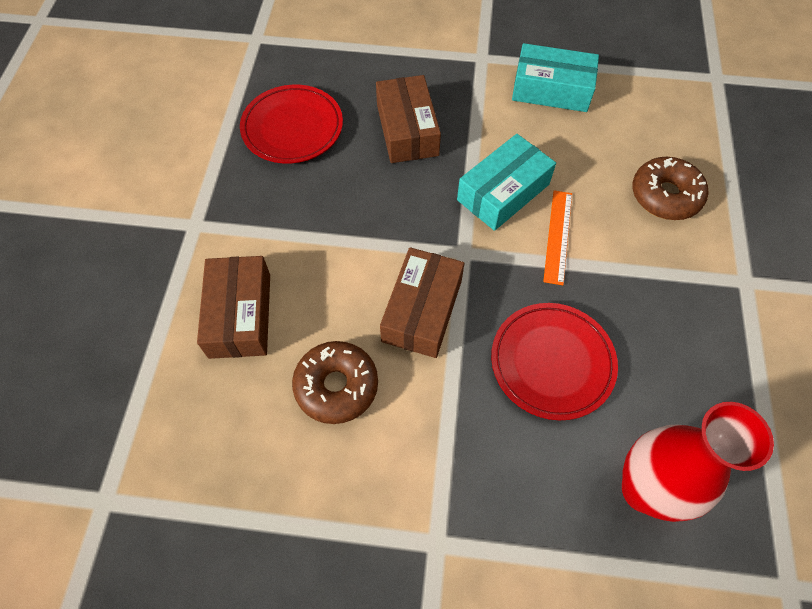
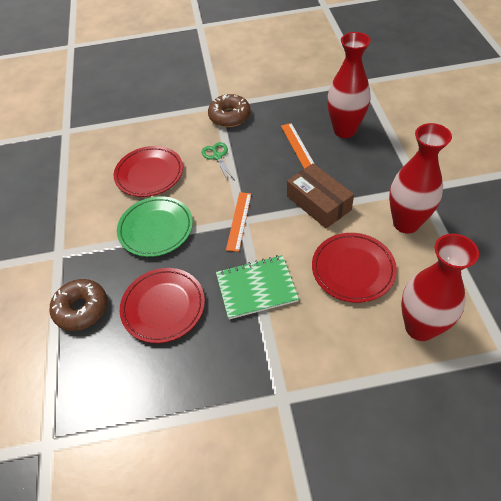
brown box: 3 -> 1
green notebook: 0 -> 1
green plate: 0 -> 1
green scissors: 0 -> 1
orange ruler: 1 -> 2
red plate: 2 -> 3
red vase: 1 -> 3
turquoise box: 2 -> 0

